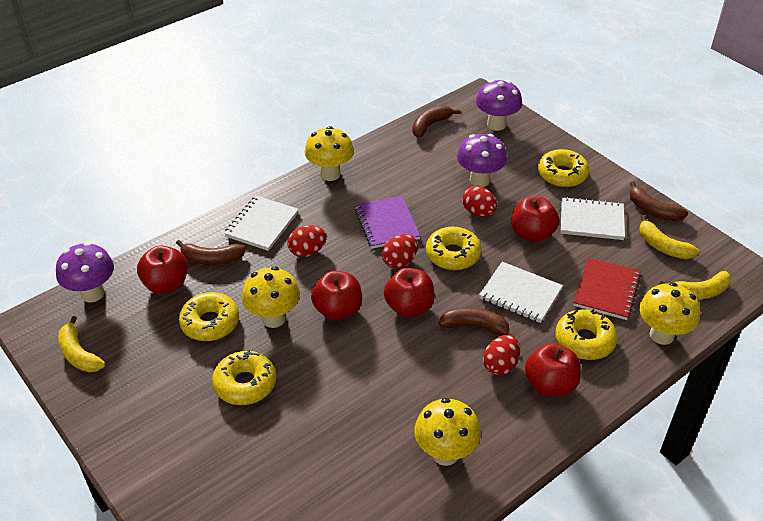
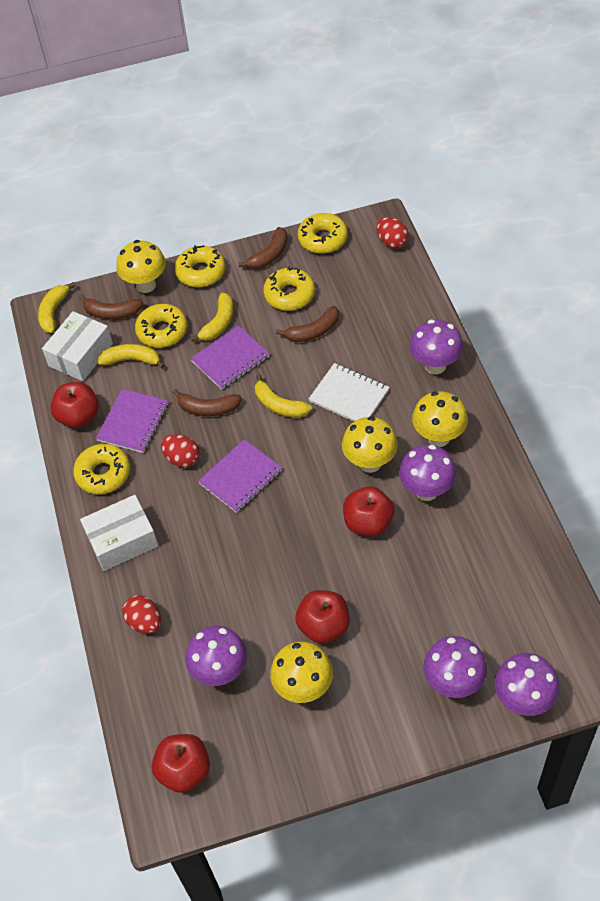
purple mushroom: 3 -> 5
purple notebook: 1 -> 3
red apple: 5 -> 4
red egg: 4 -> 3
red notebook: 1 -> 0
white box: 0 -> 2
white notebook: 3 -> 1
yellow banana: 3 -> 4

